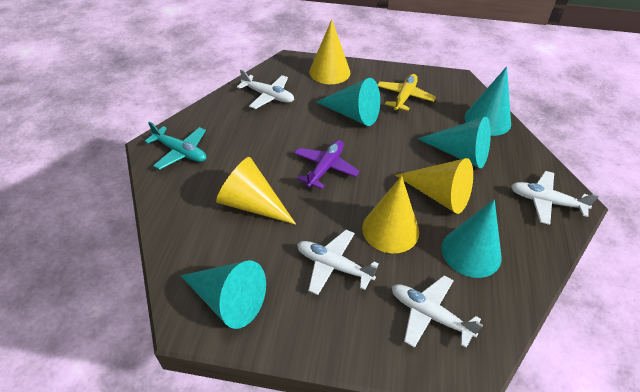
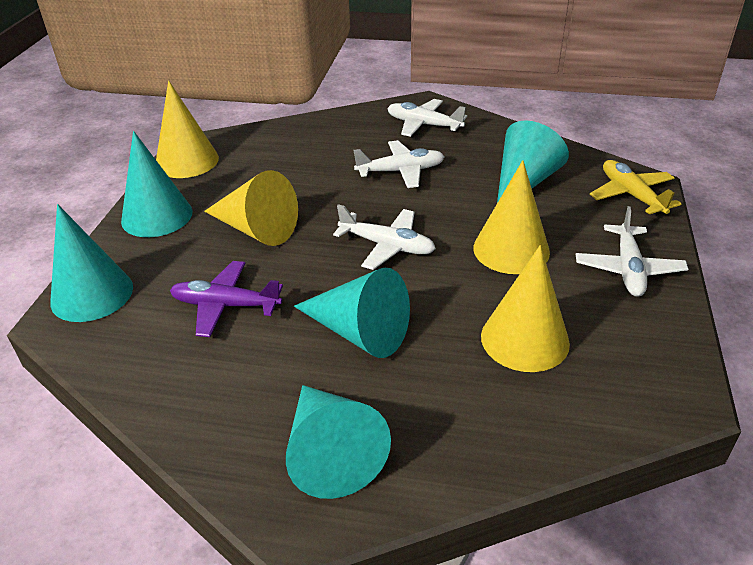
turquoise plane: 1 -> 0

